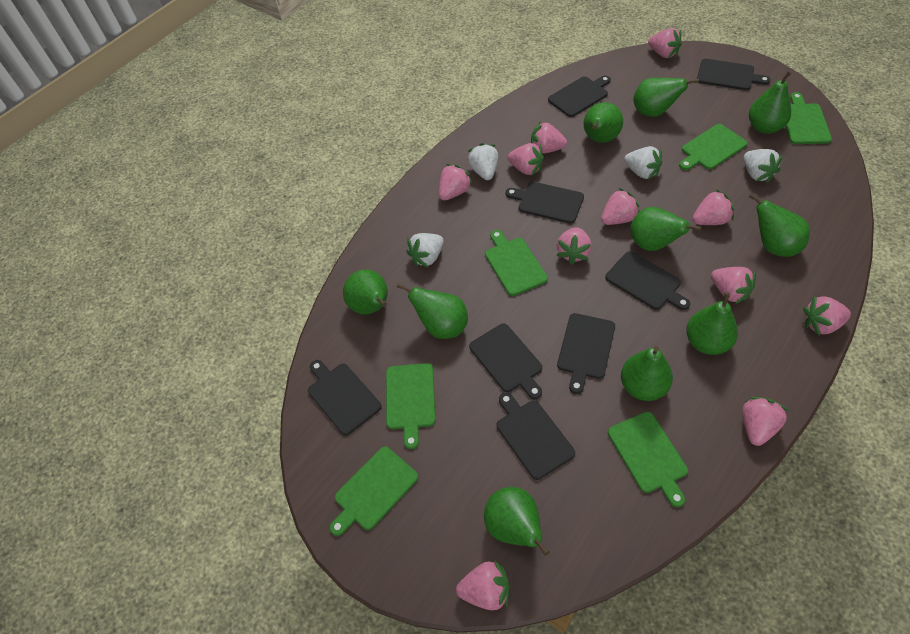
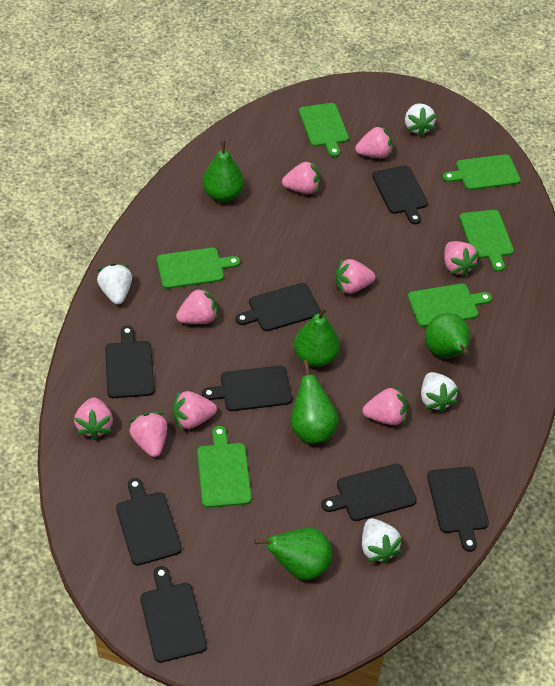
green pear: 10 -> 5
pink strawberry: 11 -> 9

